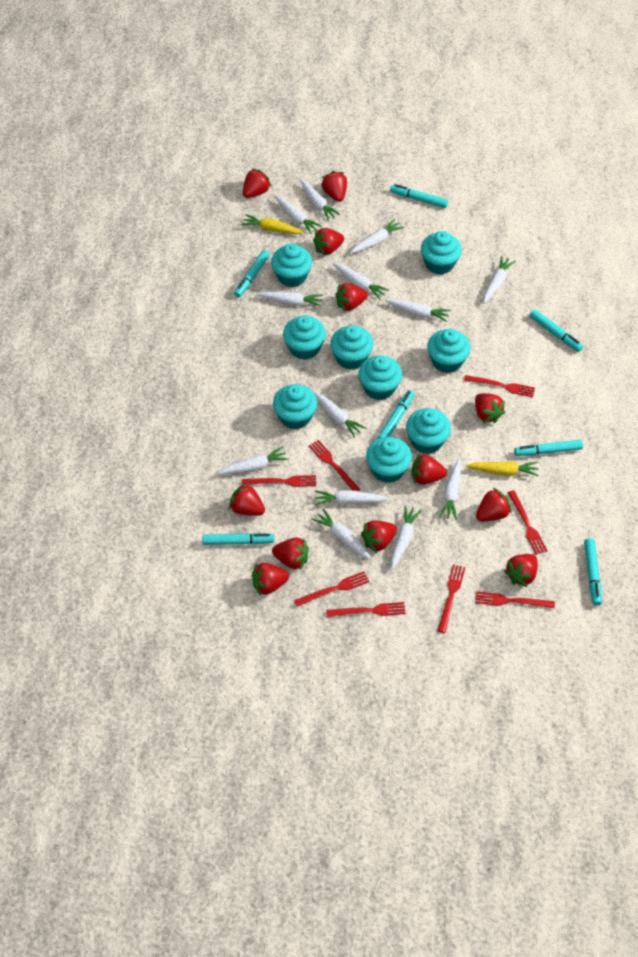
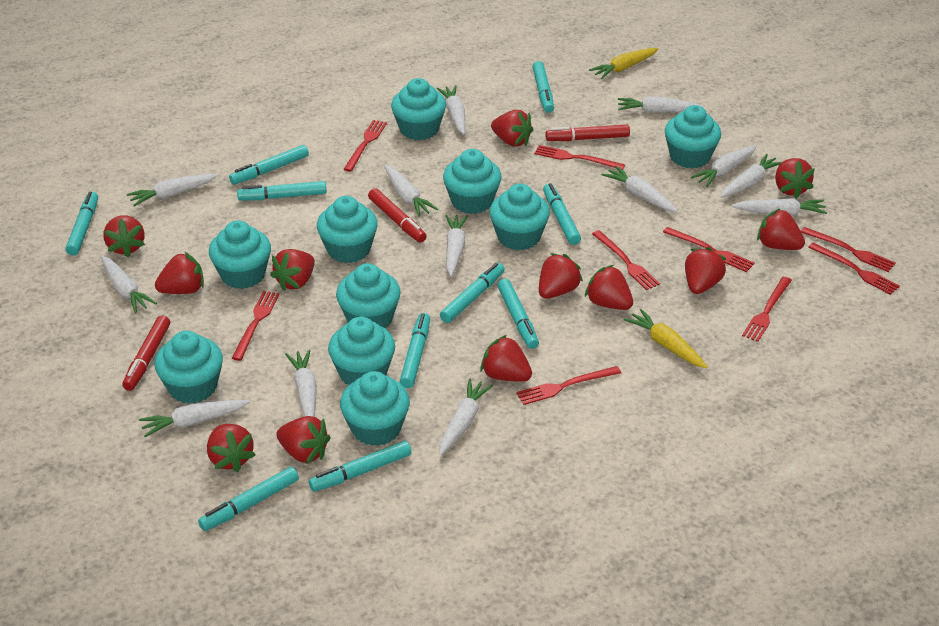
red fork: 8 -> 9
red marker: 0 -> 3
turquoise cupcake: 9 -> 10
turquoise marker: 7 -> 10

